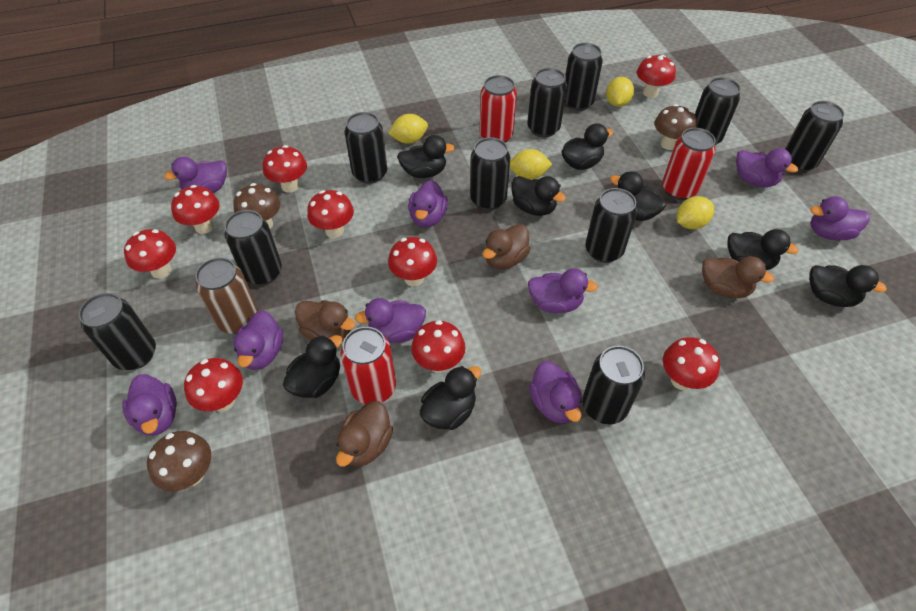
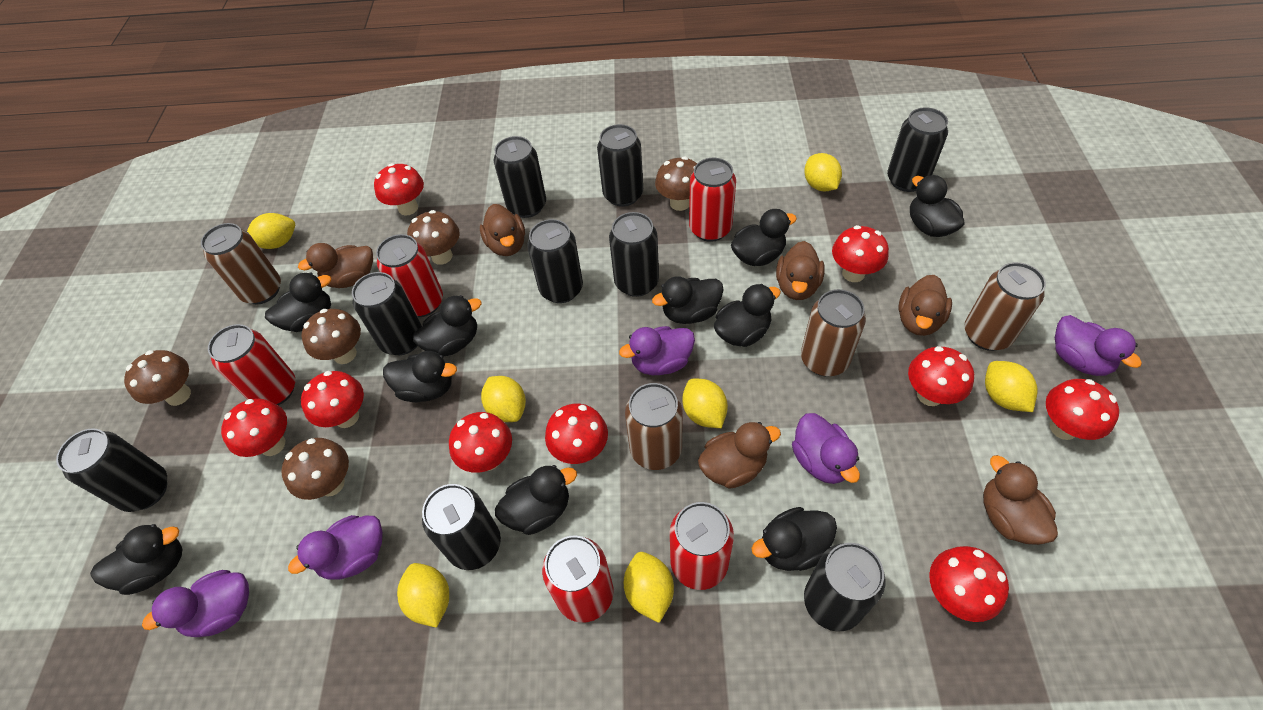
black can: 10 -> 9
black duck: 8 -> 10
brown can: 1 -> 4
brown duck: 4 -> 6
brown mushroom: 3 -> 5
purple duck: 9 -> 5
red can: 3 -> 5
yellow lemon: 4 -> 7

